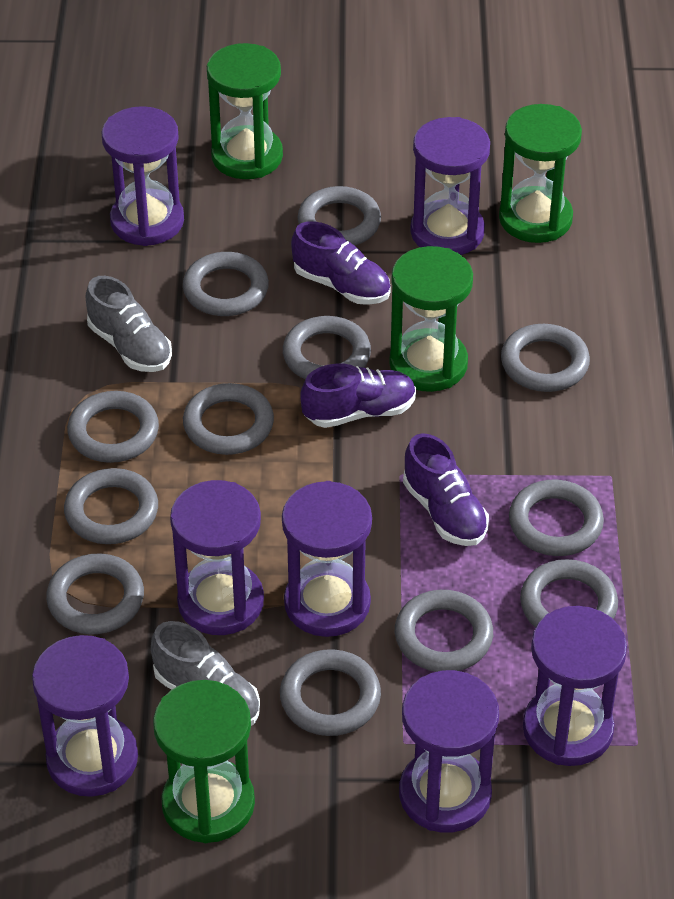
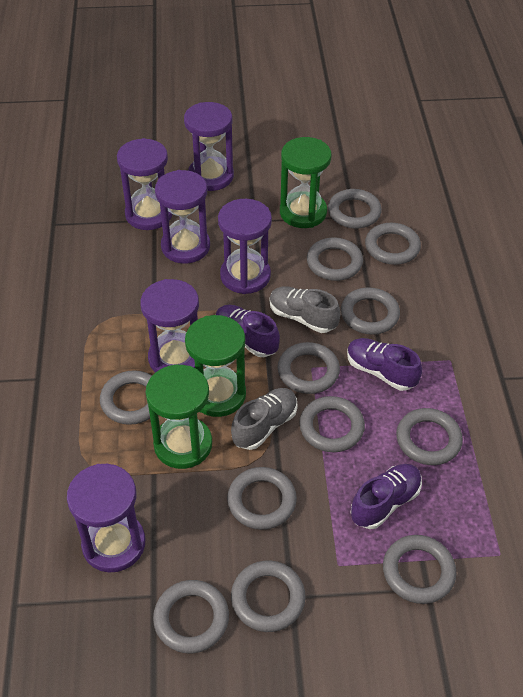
green hourglass: 4 -> 3
purple hourglass: 7 -> 6

